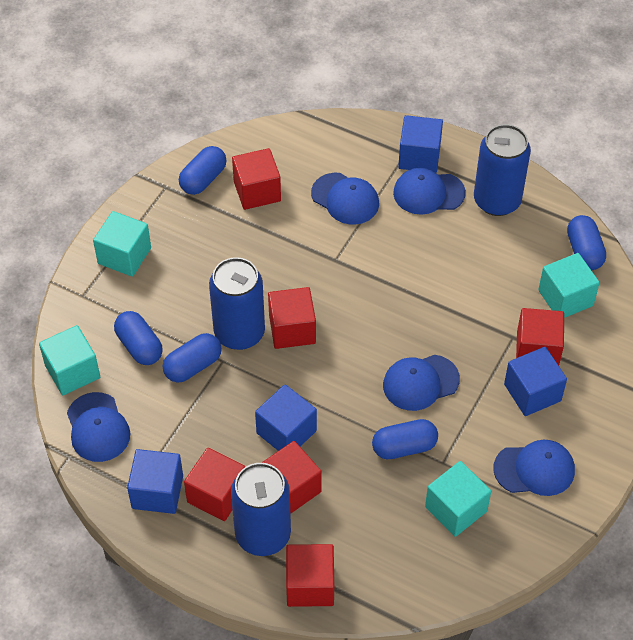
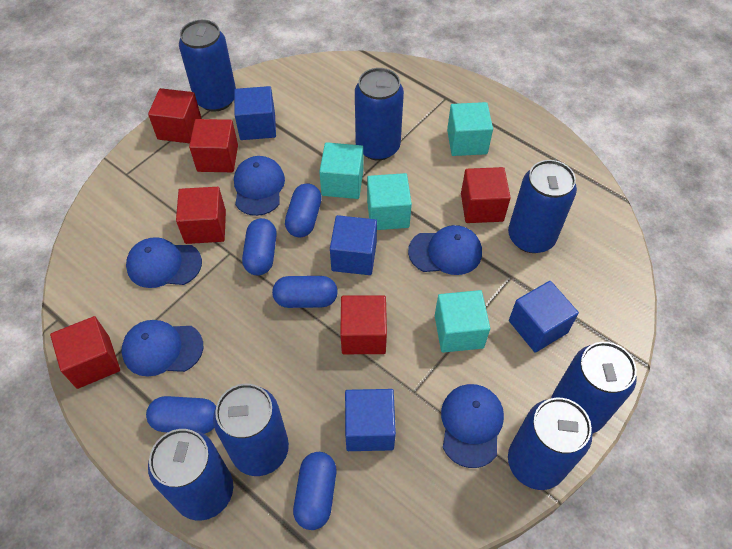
blue can: 3 -> 7

